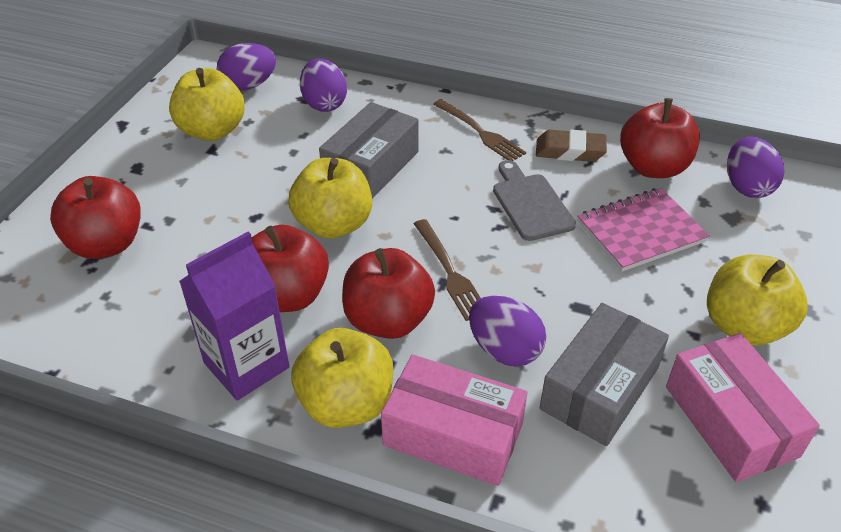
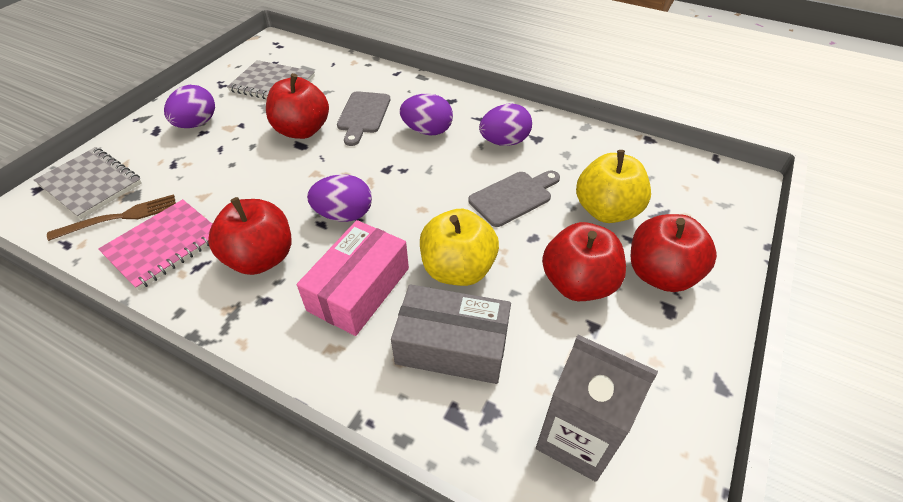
brown eraser: 1 -> 0
brown fork: 2 -> 1
grey box: 2 -> 1
grey carton: 0 -> 1
grey cutting board: 1 -> 2
grey notebook: 0 -> 2
pink box: 2 -> 1
purple carton: 1 -> 0
yellow apple: 4 -> 2

